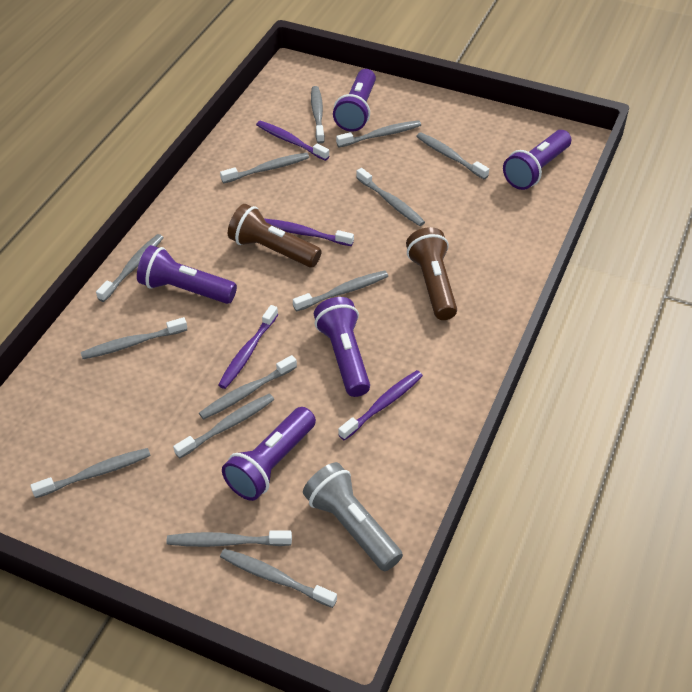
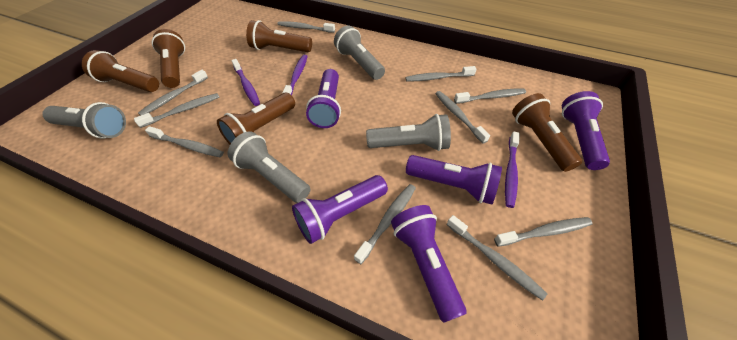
brown flashlight: 2 -> 5
grey flashlight: 1 -> 4
grey toothbrush: 13 -> 10
purple toothbrush: 4 -> 3

